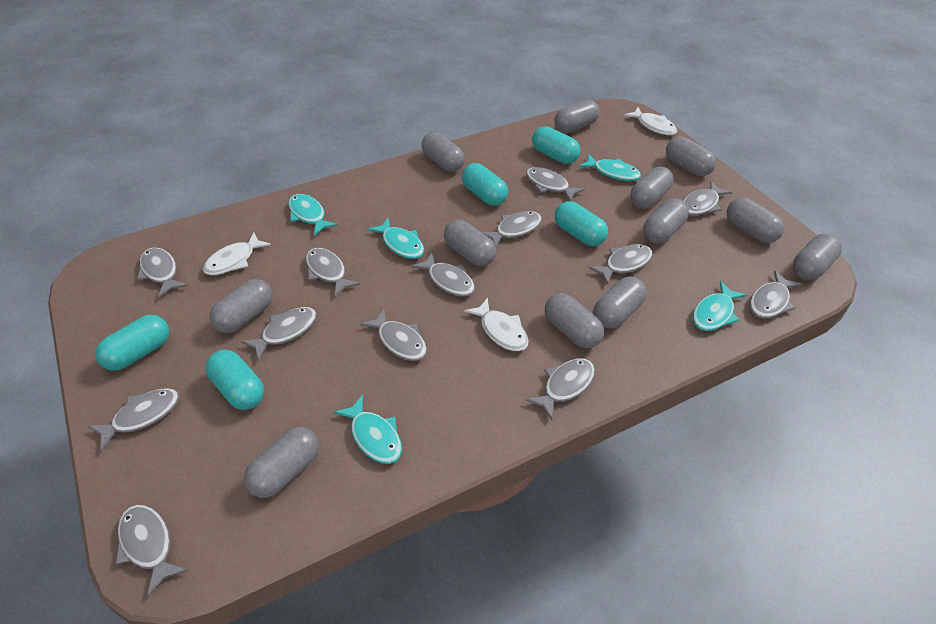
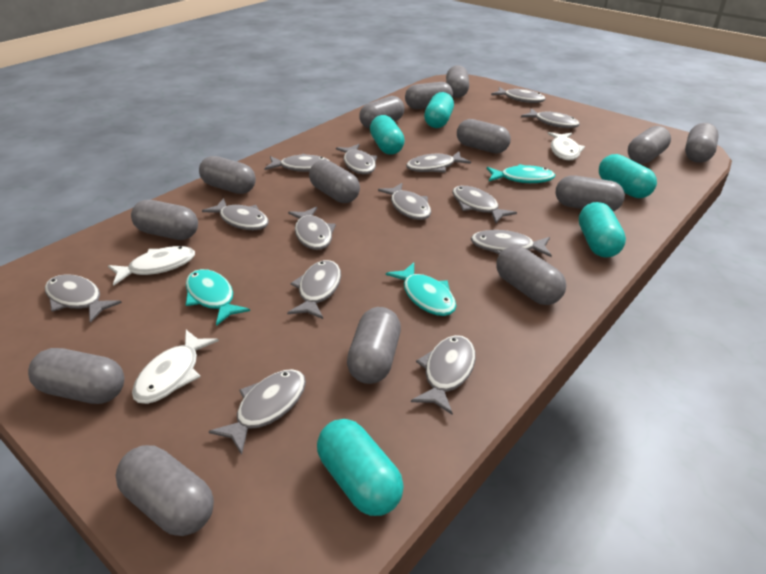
grey capsule: 12 -> 14
grey fish: 13 -> 14
turquoise fish: 5 -> 3

